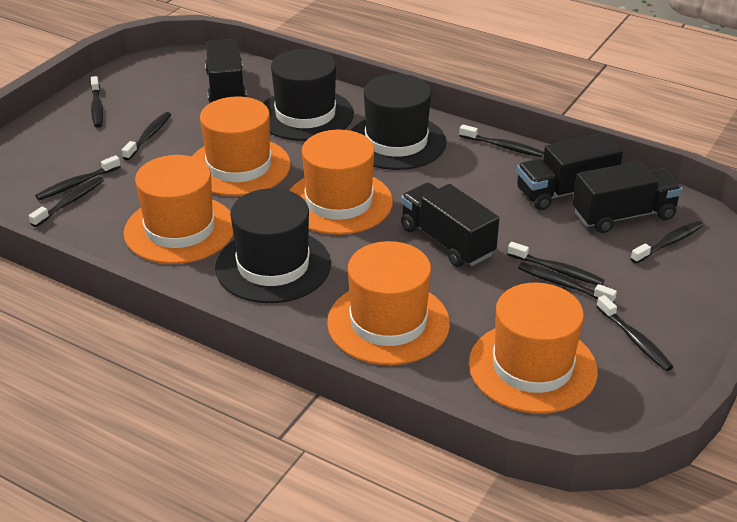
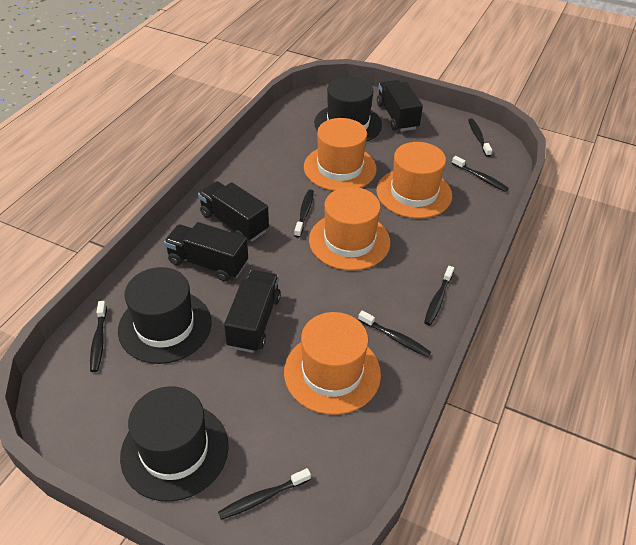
black toothbrush: 9 -> 7
orange hat: 5 -> 4

